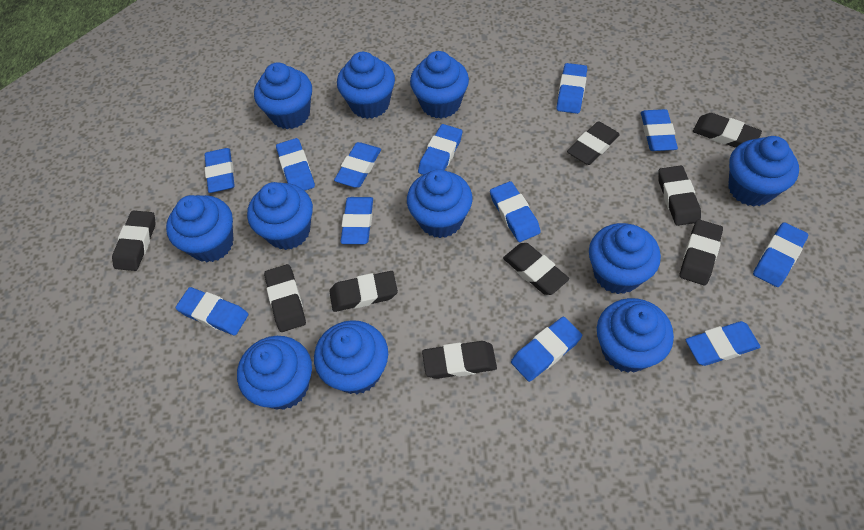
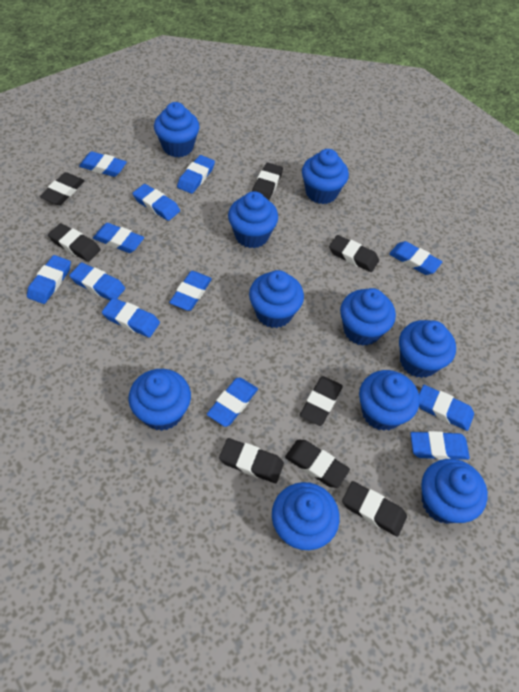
black eraser: 9 -> 8
blue cupcake: 11 -> 10

